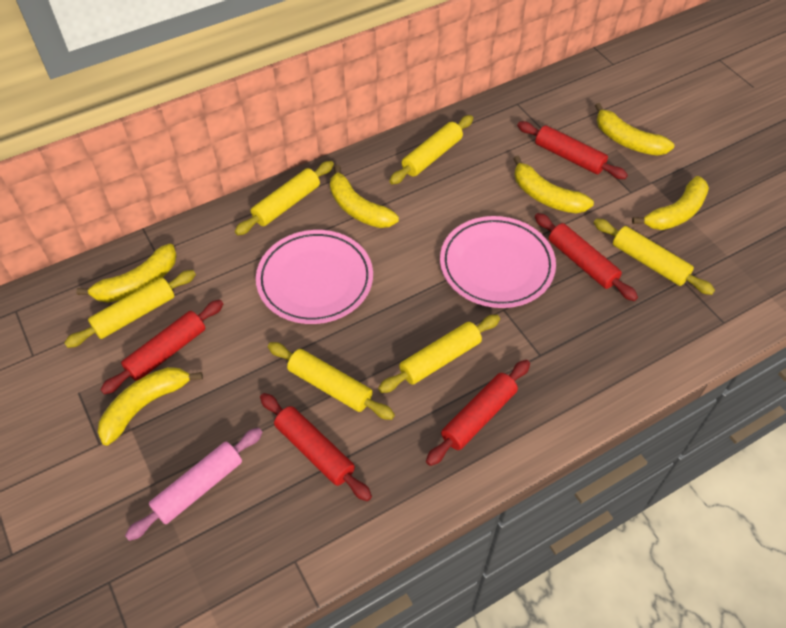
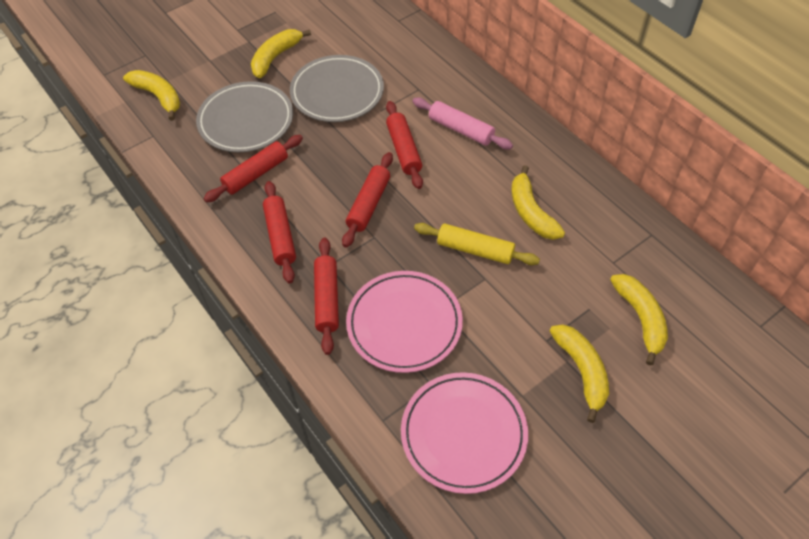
grey plate: 0 -> 2
yellow banana: 6 -> 5
yellow rolling pin: 6 -> 1

